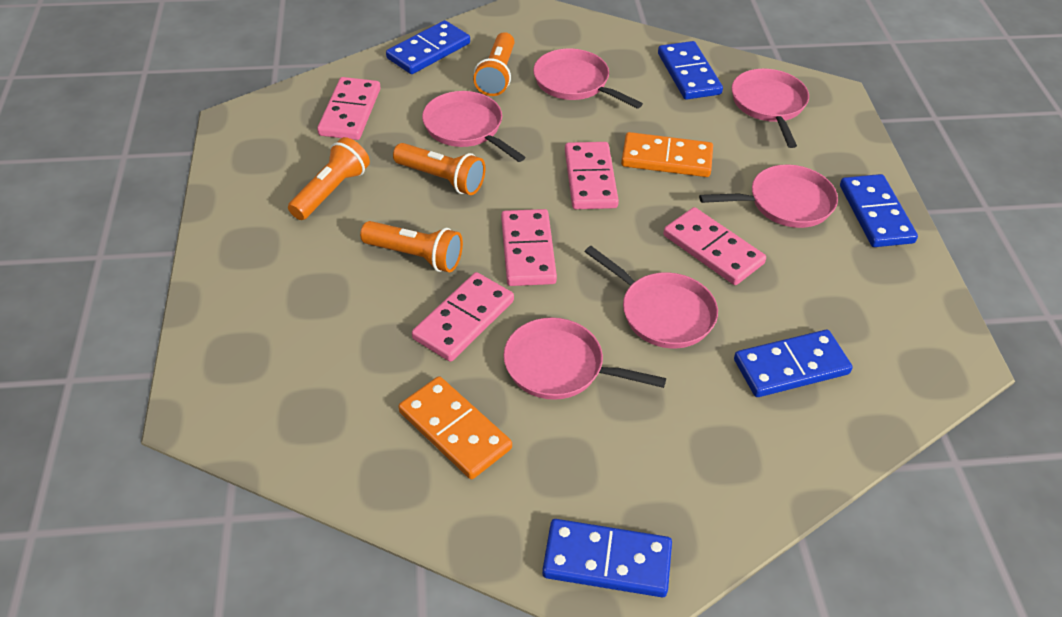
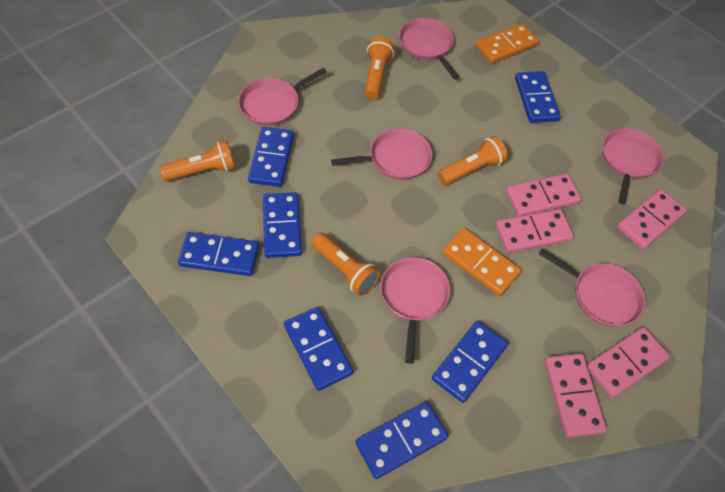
blue domino: 5 -> 7

